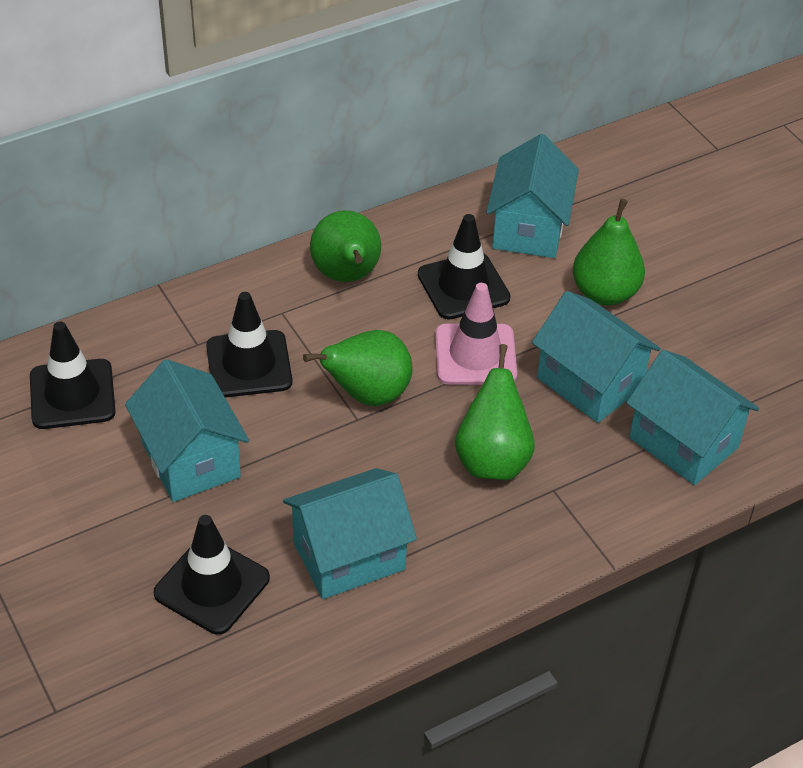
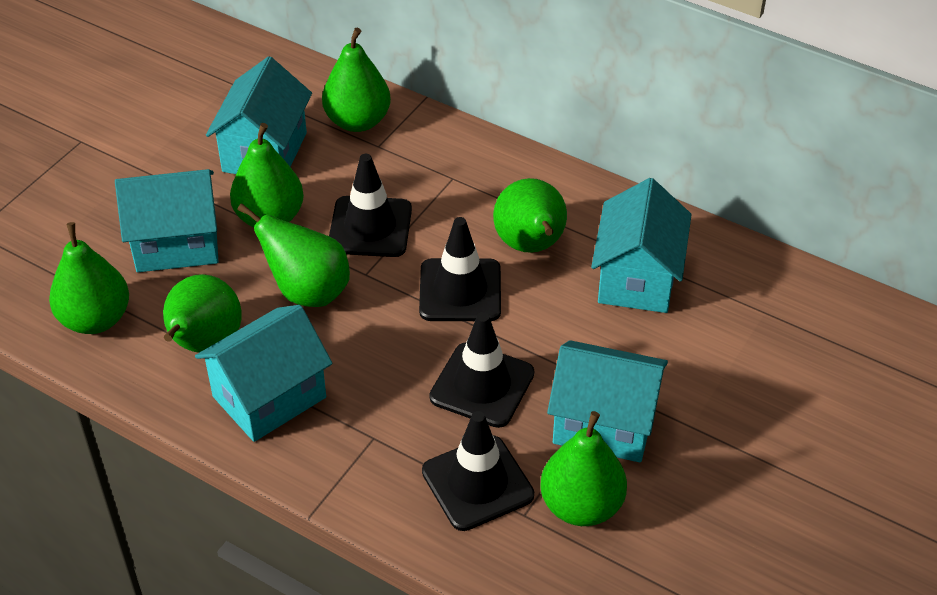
green pear: 4 -> 7
pink traffic cone: 1 -> 0

